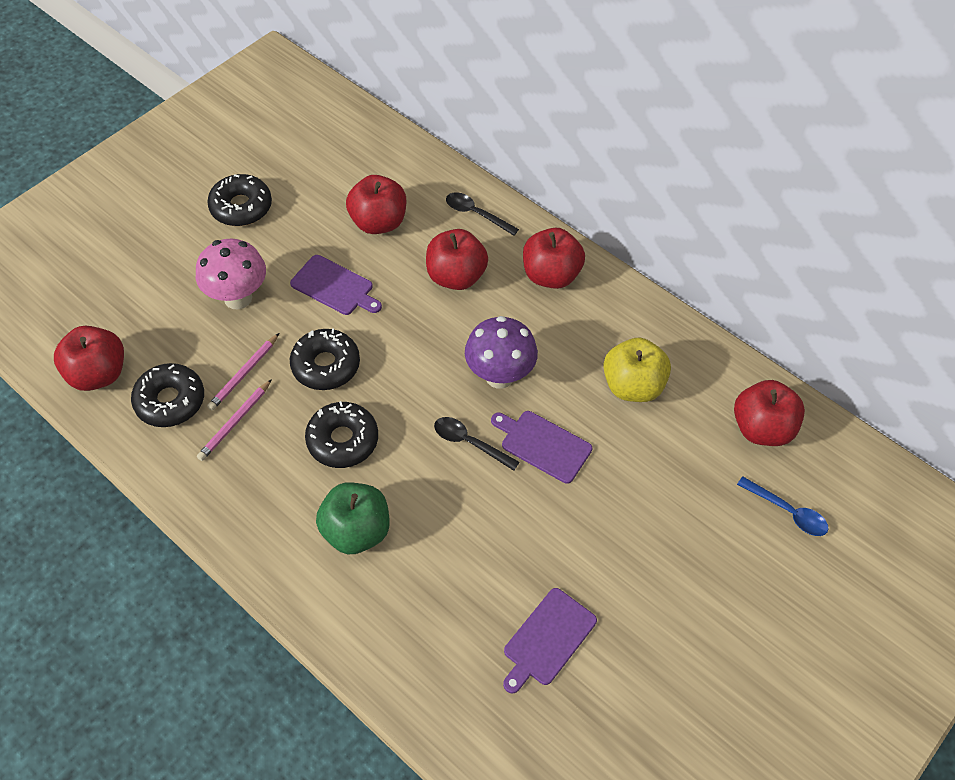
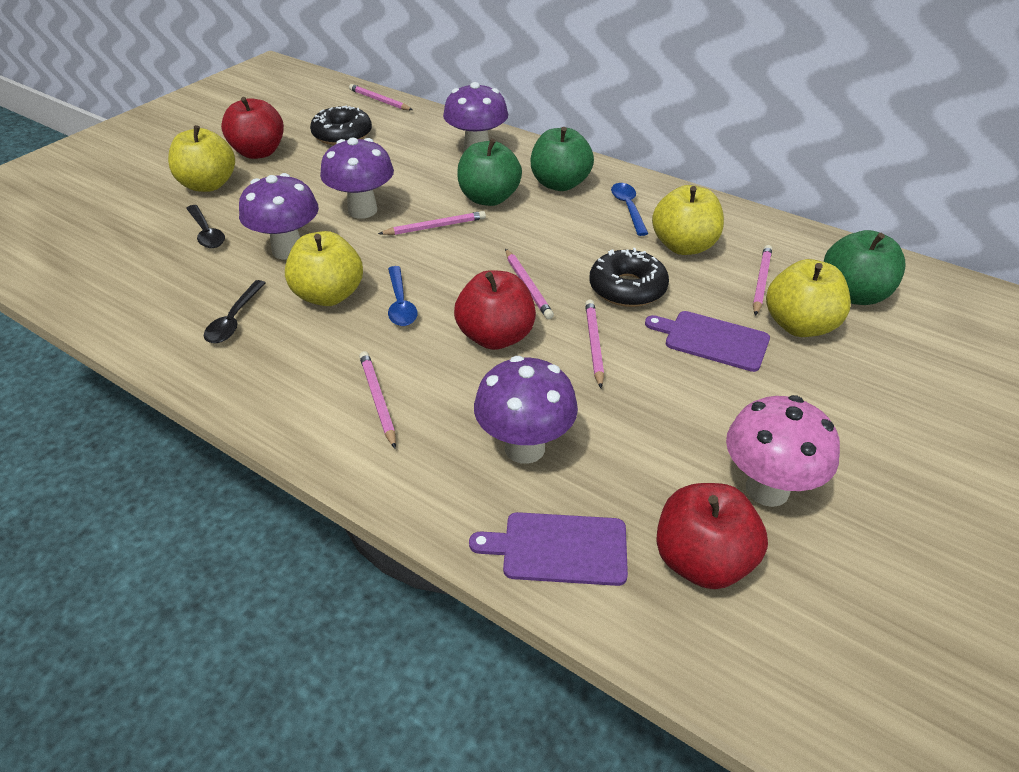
black donut: 4 -> 2
blue spoon: 1 -> 2
green apple: 1 -> 3
pink pencil: 2 -> 6
purple cutting board: 3 -> 2
purple mushroom: 1 -> 4
red apple: 5 -> 3
yellow apple: 1 -> 4

